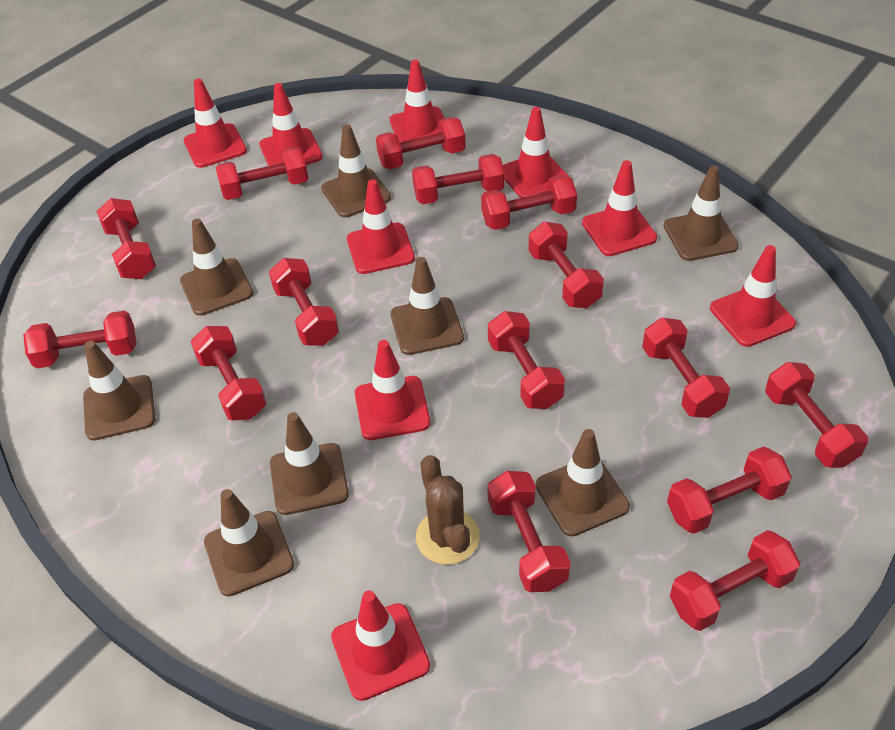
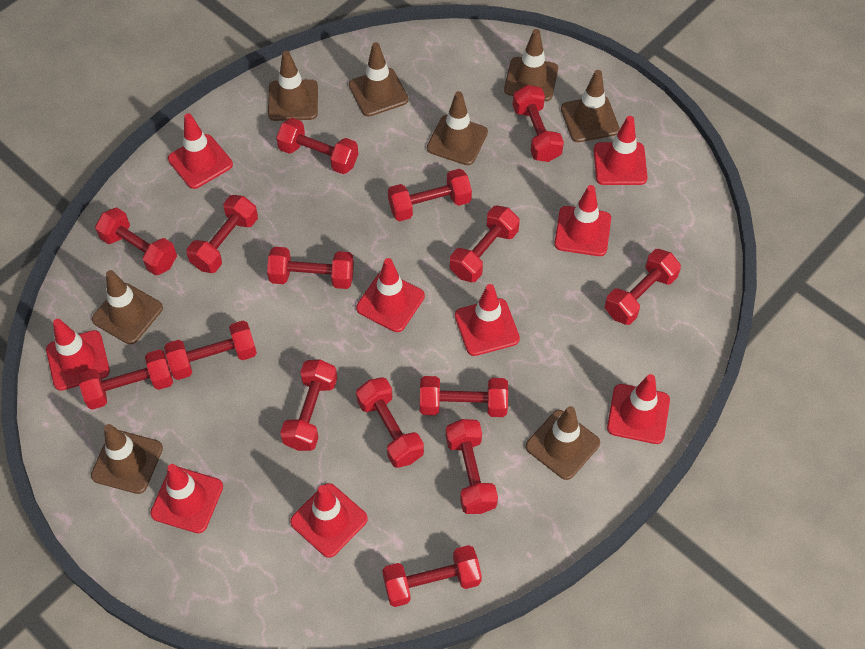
brown cactus: 1 -> 0

